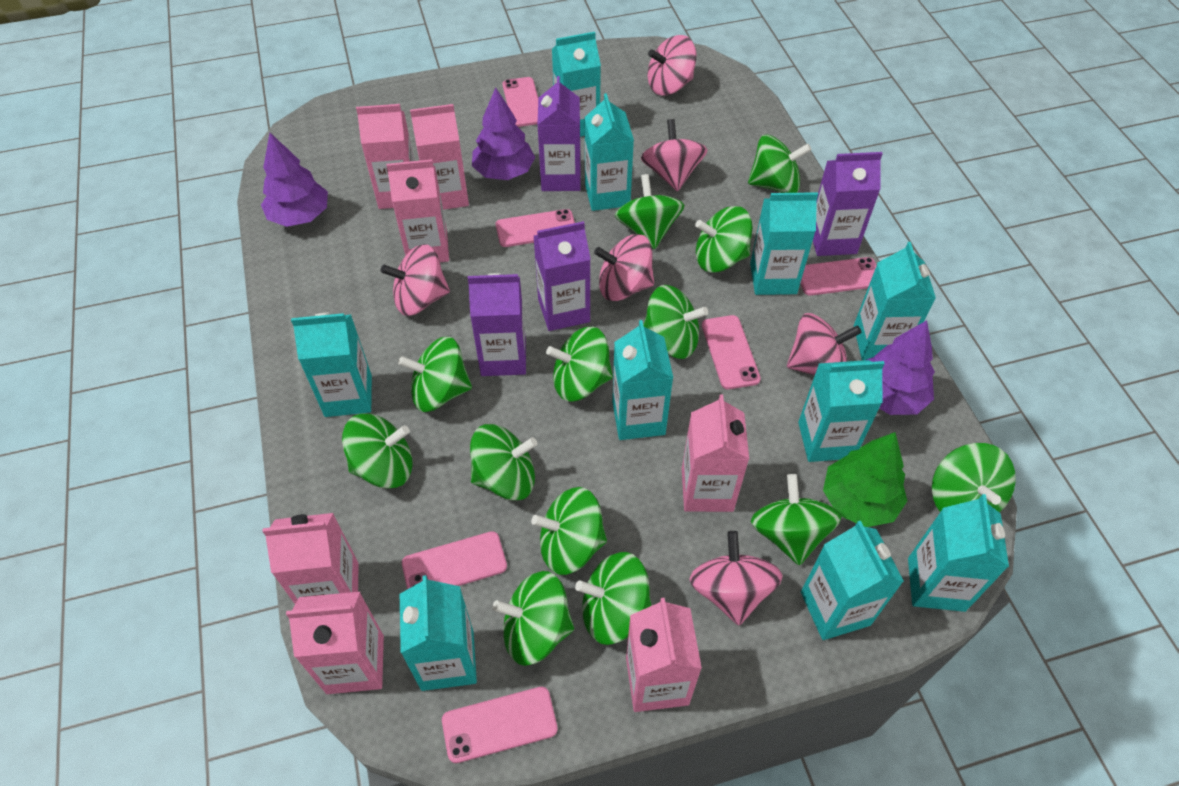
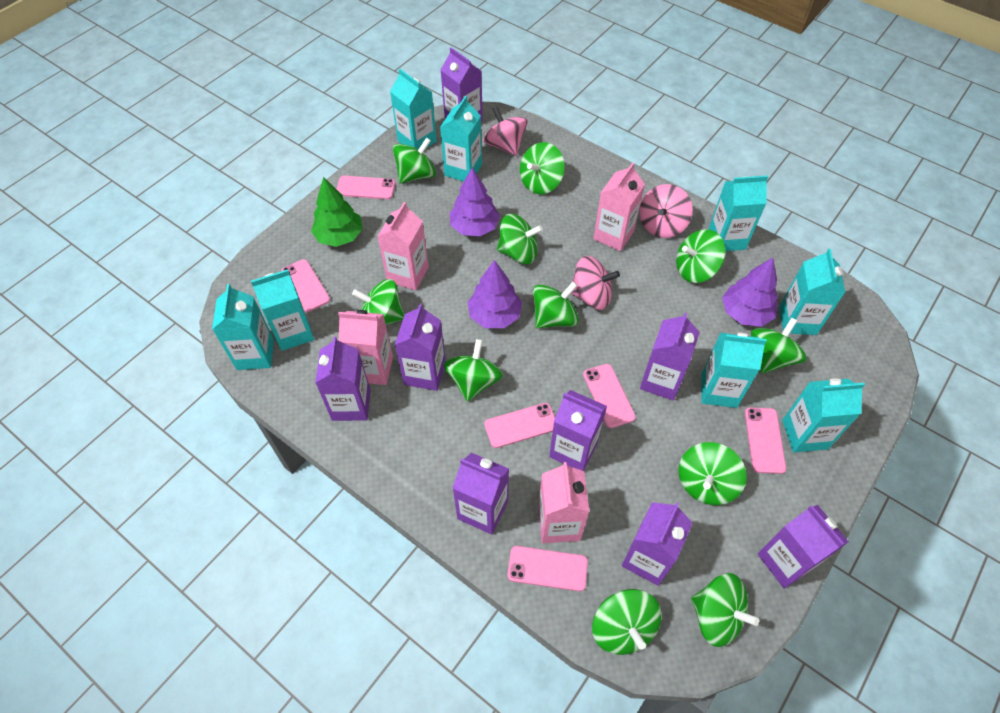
green spinning top: 13 -> 11
pink carton: 7 -> 4
pink spinning top: 6 -> 3
purple carton: 4 -> 8
turquoise carton: 10 -> 8

